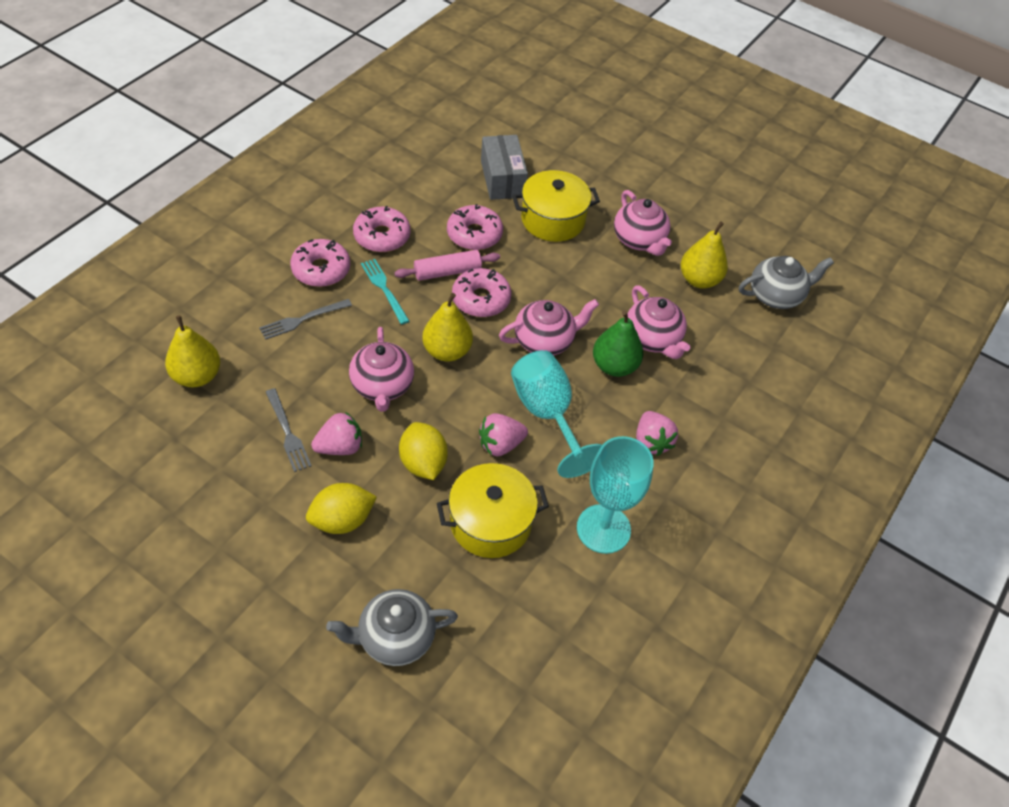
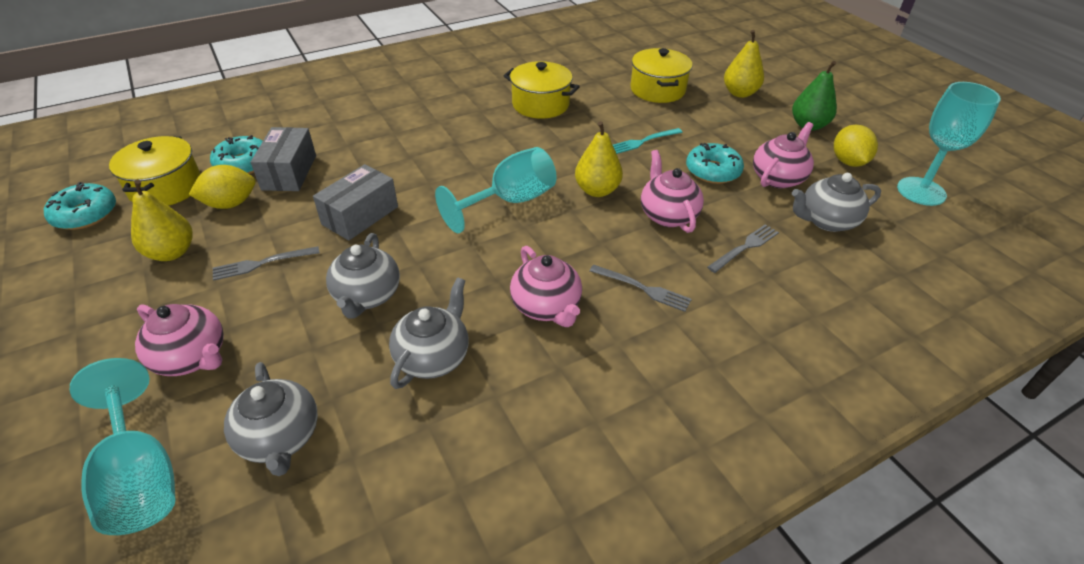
grey box: 1 -> 2
grey fork: 2 -> 3
grey teapot: 2 -> 4
pink donut: 4 -> 0
pink rolling pin: 1 -> 0
pink strawberry: 3 -> 0
turquoise donut: 0 -> 3
turquoise goblet: 2 -> 3
yellow pot: 2 -> 3

